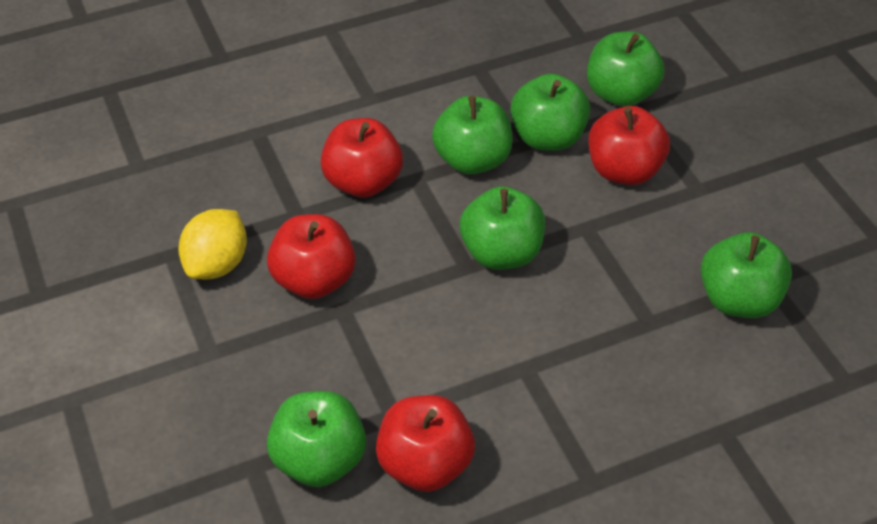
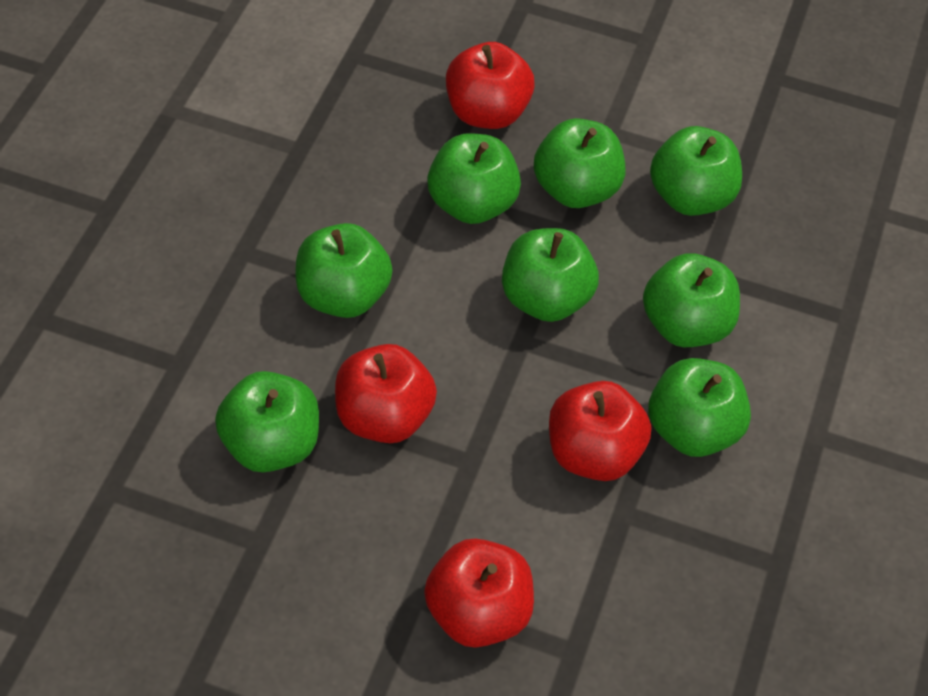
green apple: 6 -> 8
yellow lemon: 1 -> 0

